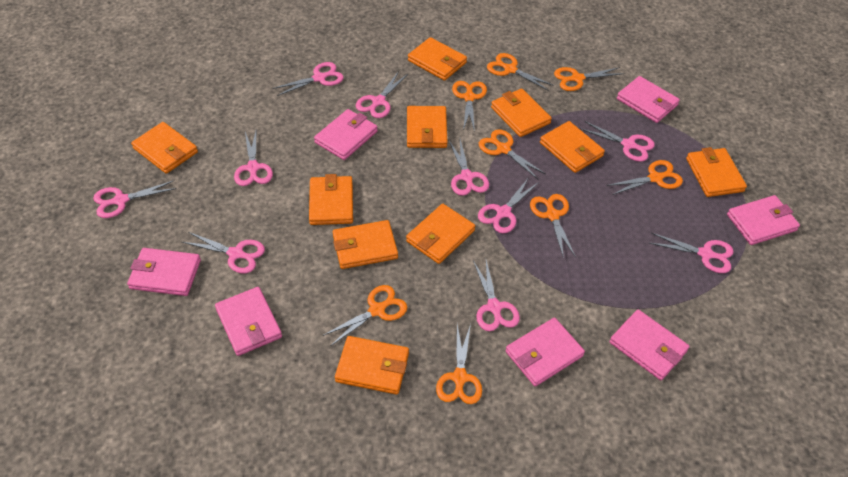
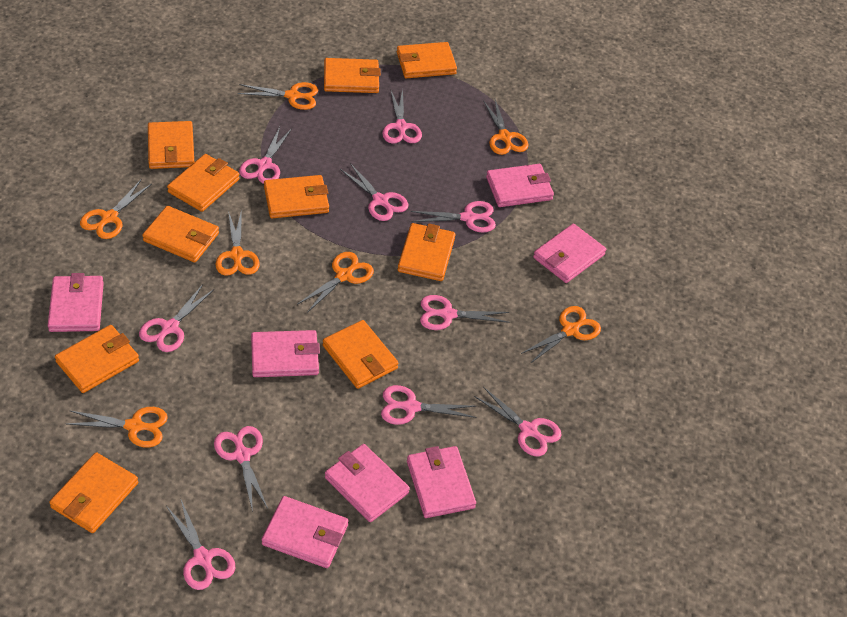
orange scissors: 8 -> 7

